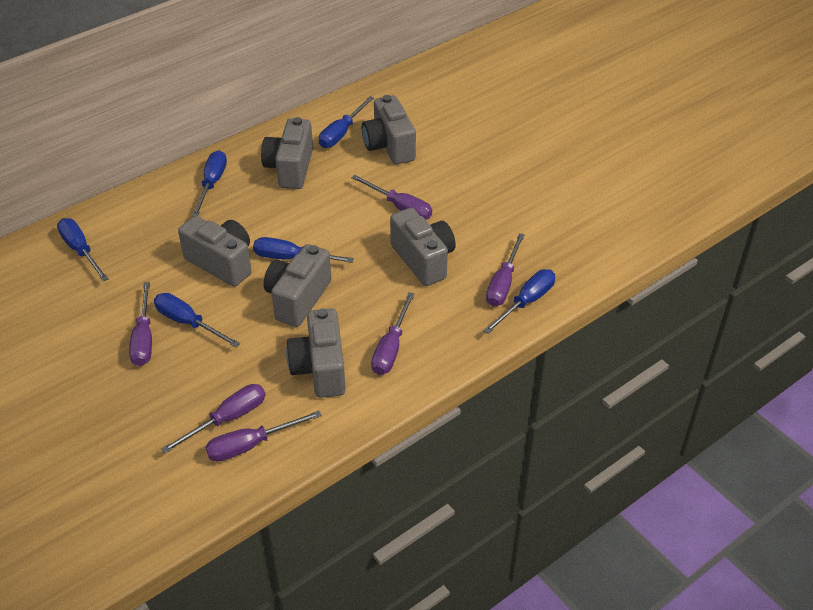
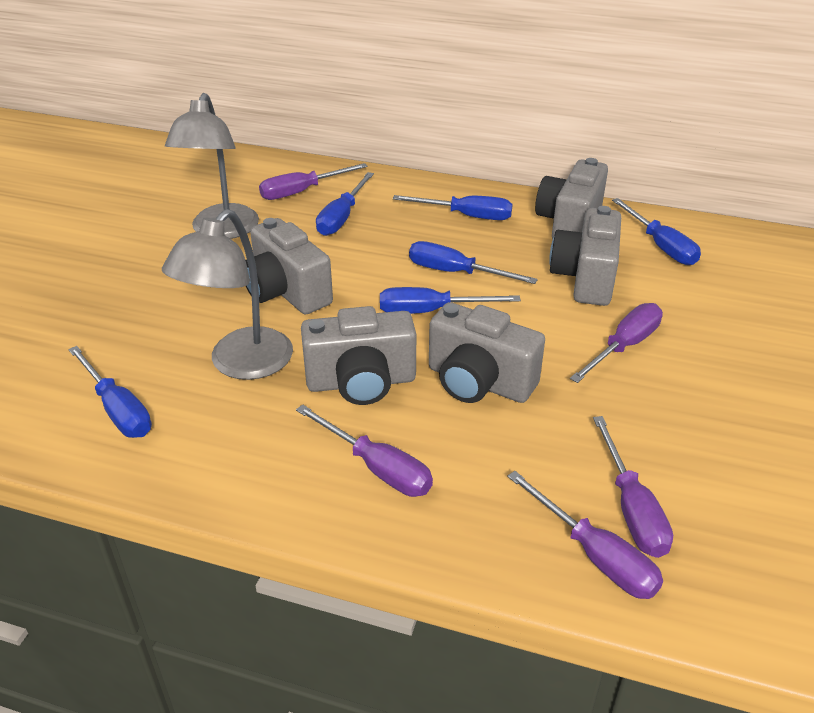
grey camera: 6 -> 5
grey lamp: 0 -> 2
purple screwdriver: 6 -> 5

